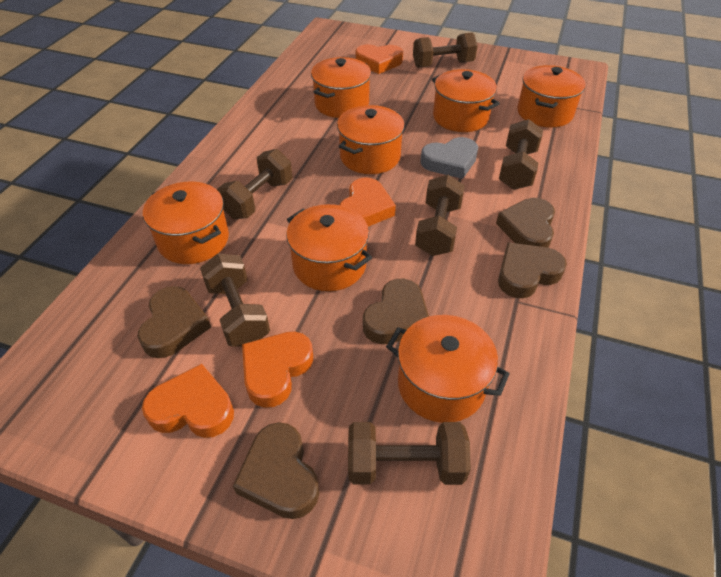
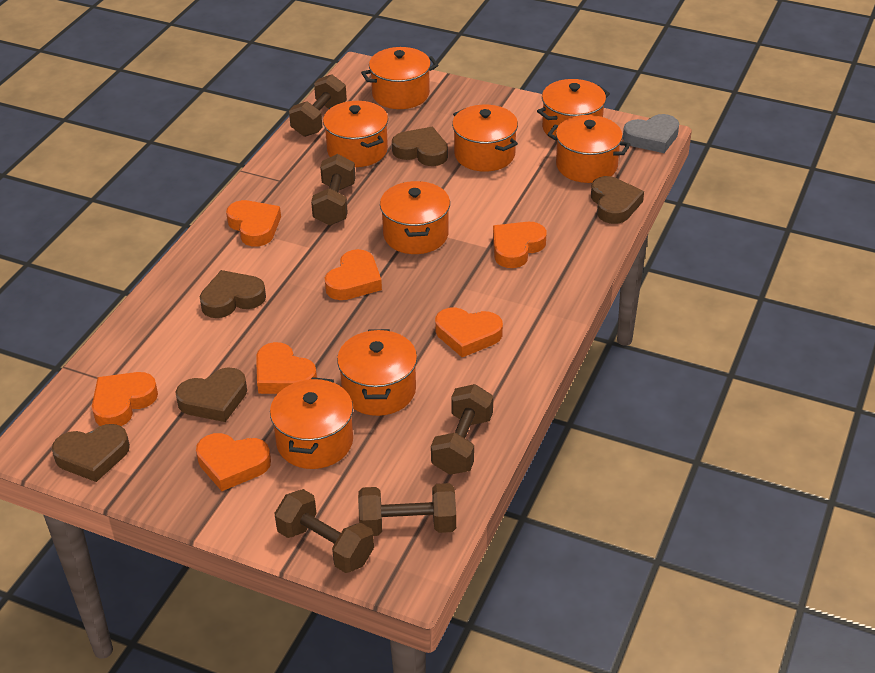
brown dumbbell: 6 -> 5
orange heart: 4 -> 7
orange pot: 7 -> 8

